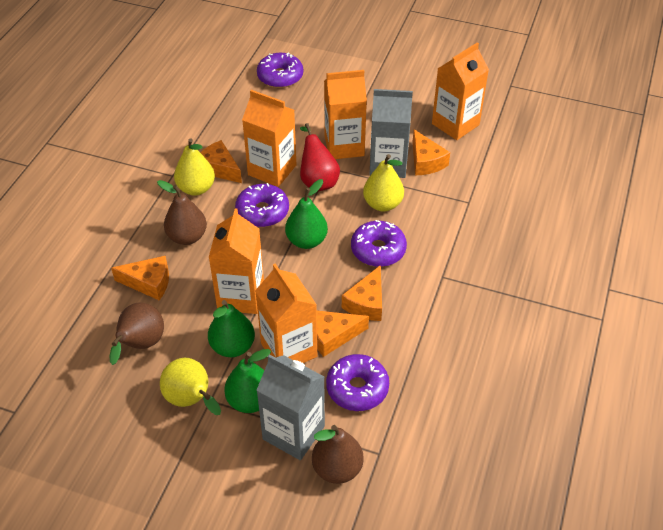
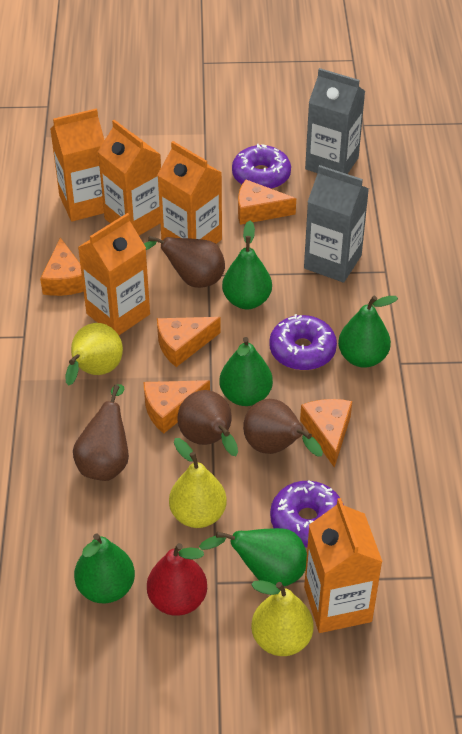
brown pear: 3 -> 4
green pear: 3 -> 5
purple donut: 4 -> 3

